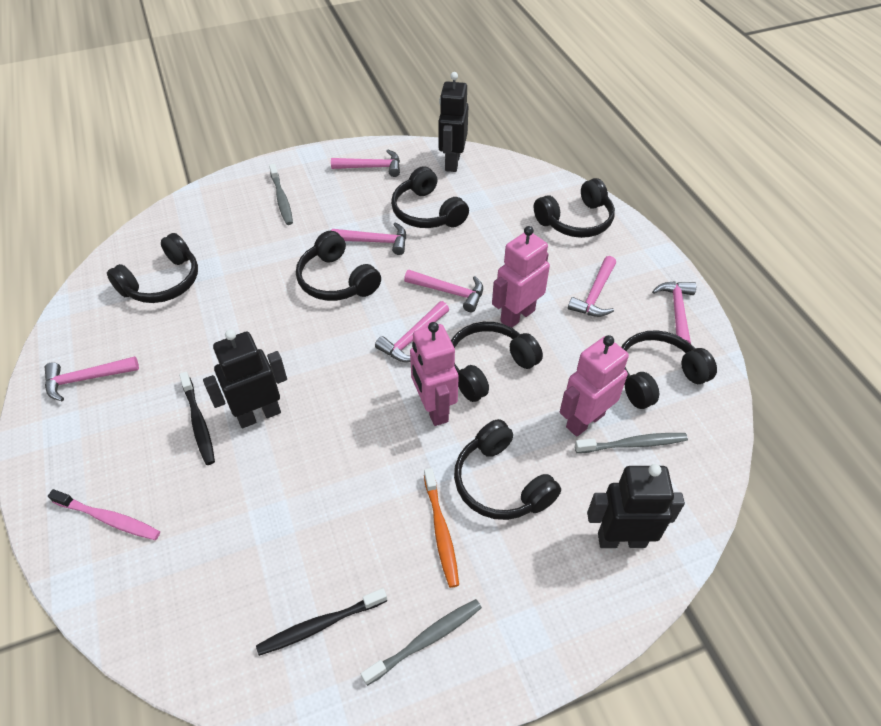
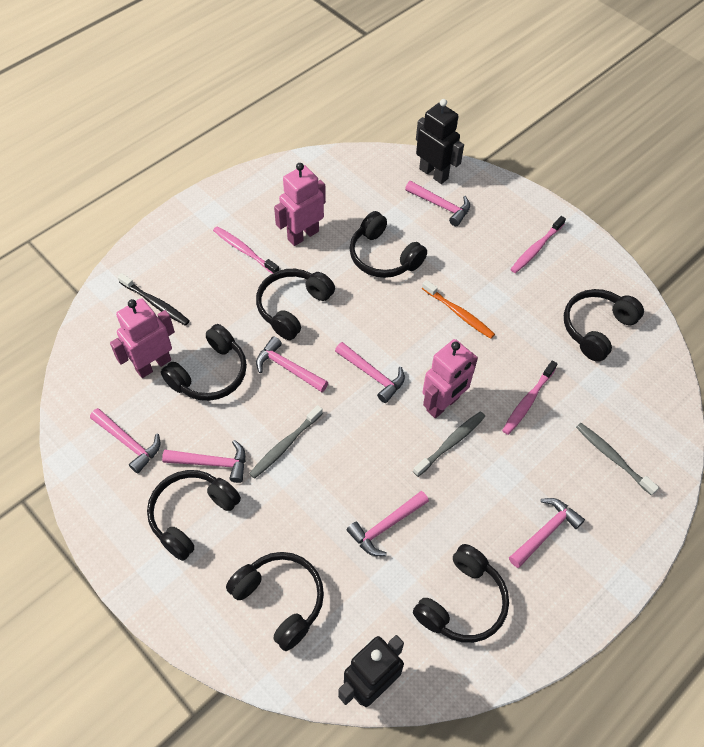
black robot: 3 -> 2
black toothbrush: 2 -> 1
pink toothbrush: 1 -> 3

